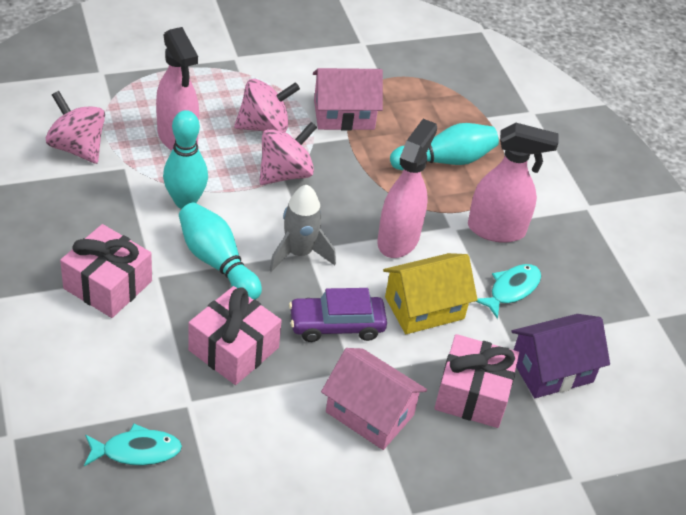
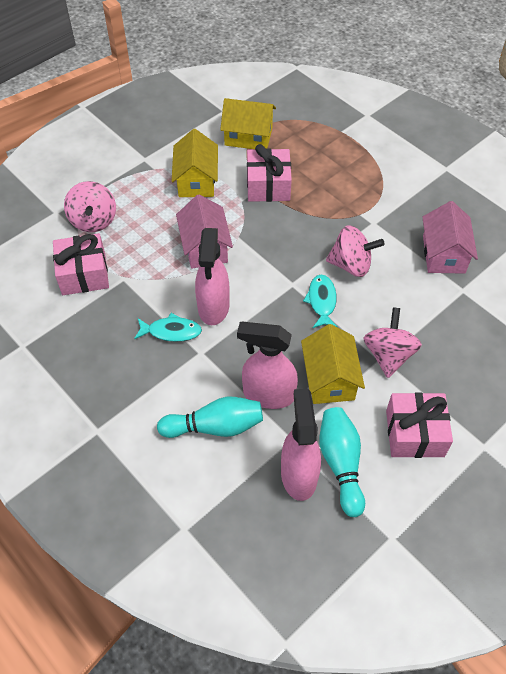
grey rocket: 1 -> 0
purple car: 1 -> 0
purple house: 1 -> 0
turquoise bowling pin: 3 -> 2
yellow house: 1 -> 3

